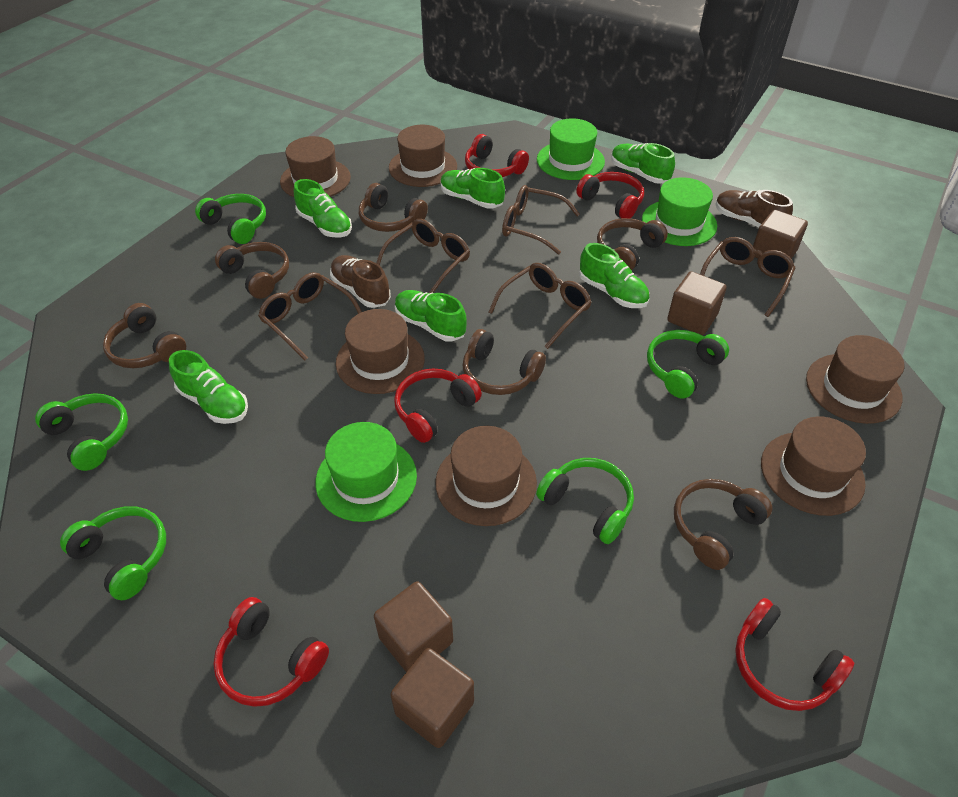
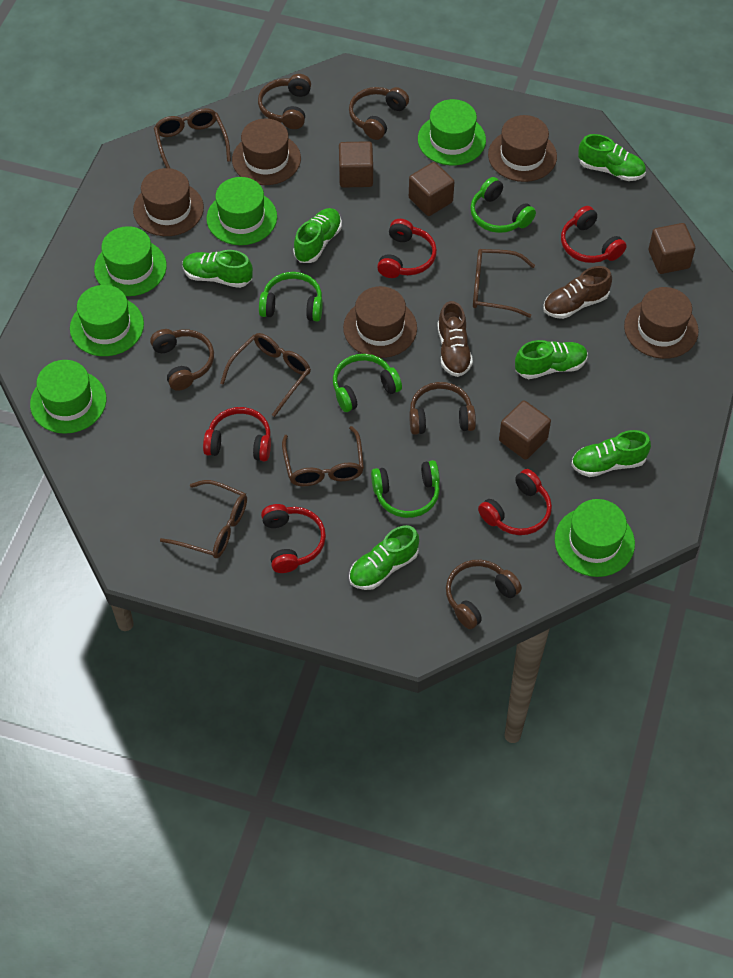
brown hat: 6 -> 5
brown headphones: 6 -> 5
green hat: 3 -> 6
green headphones: 5 -> 4

